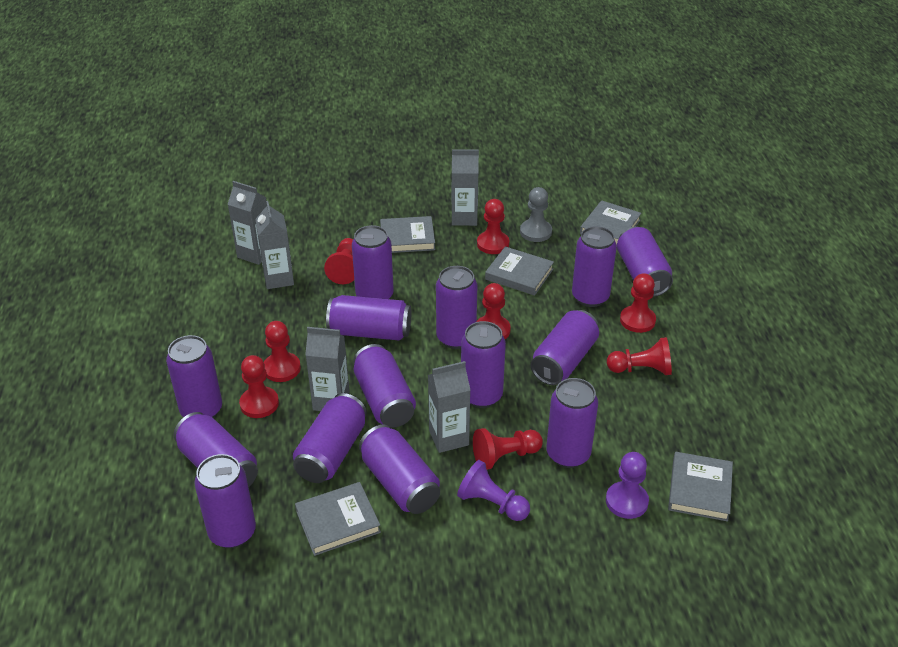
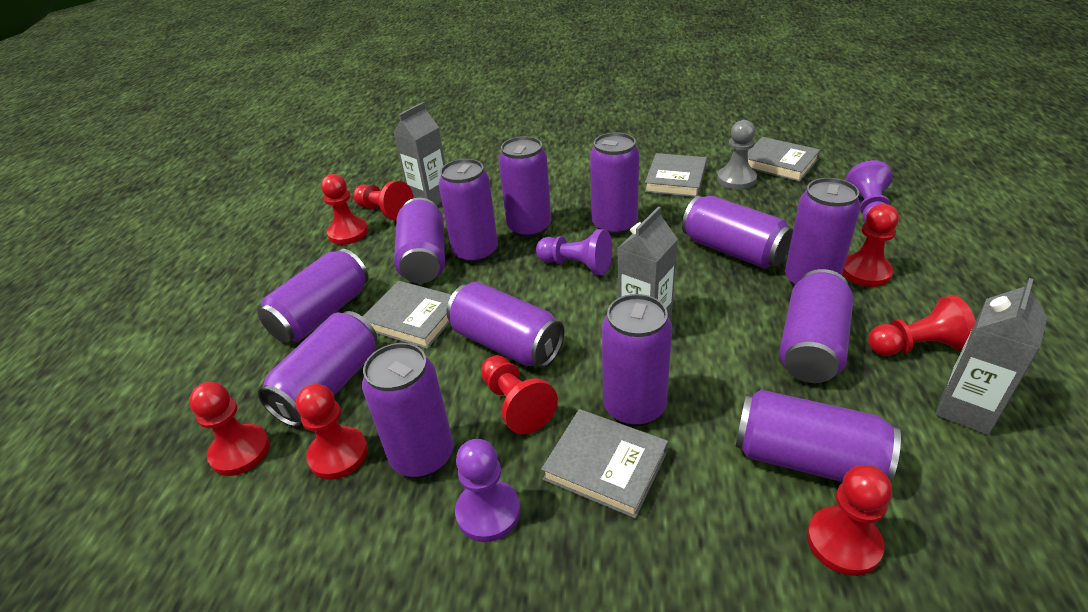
grey book: 5 -> 4
grey carton: 5 -> 3
purple can: 14 -> 13
purple pawn: 2 -> 3

